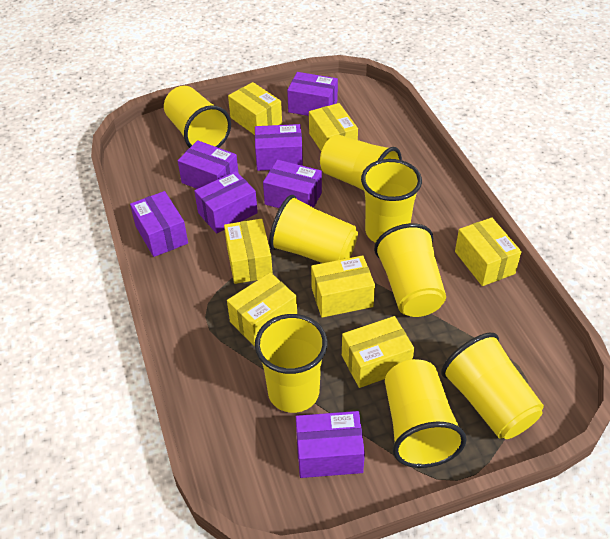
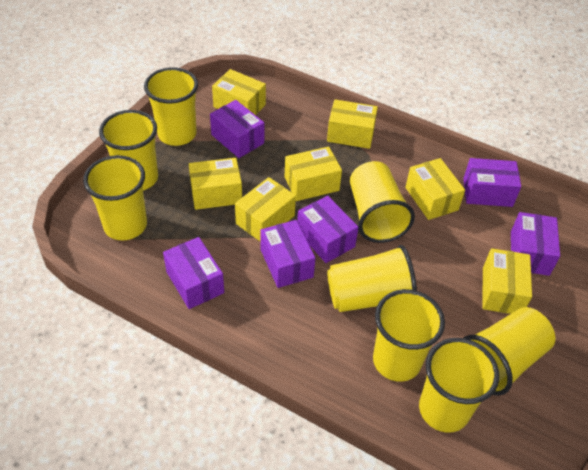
purple box: 7 -> 6

